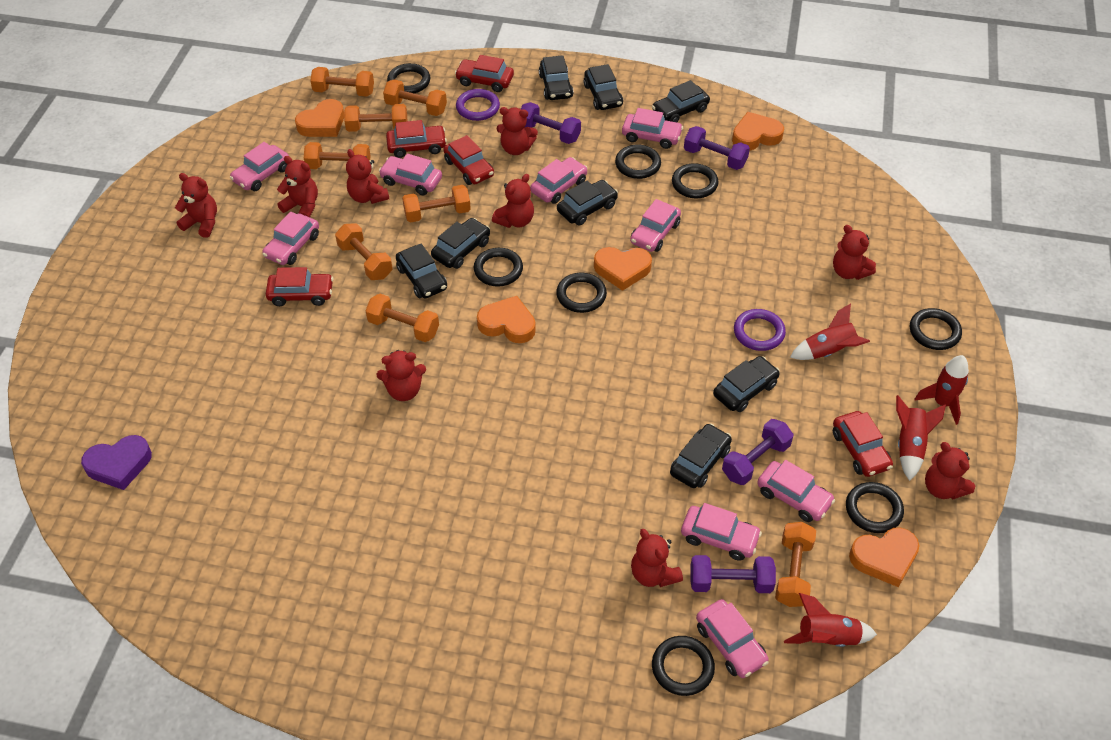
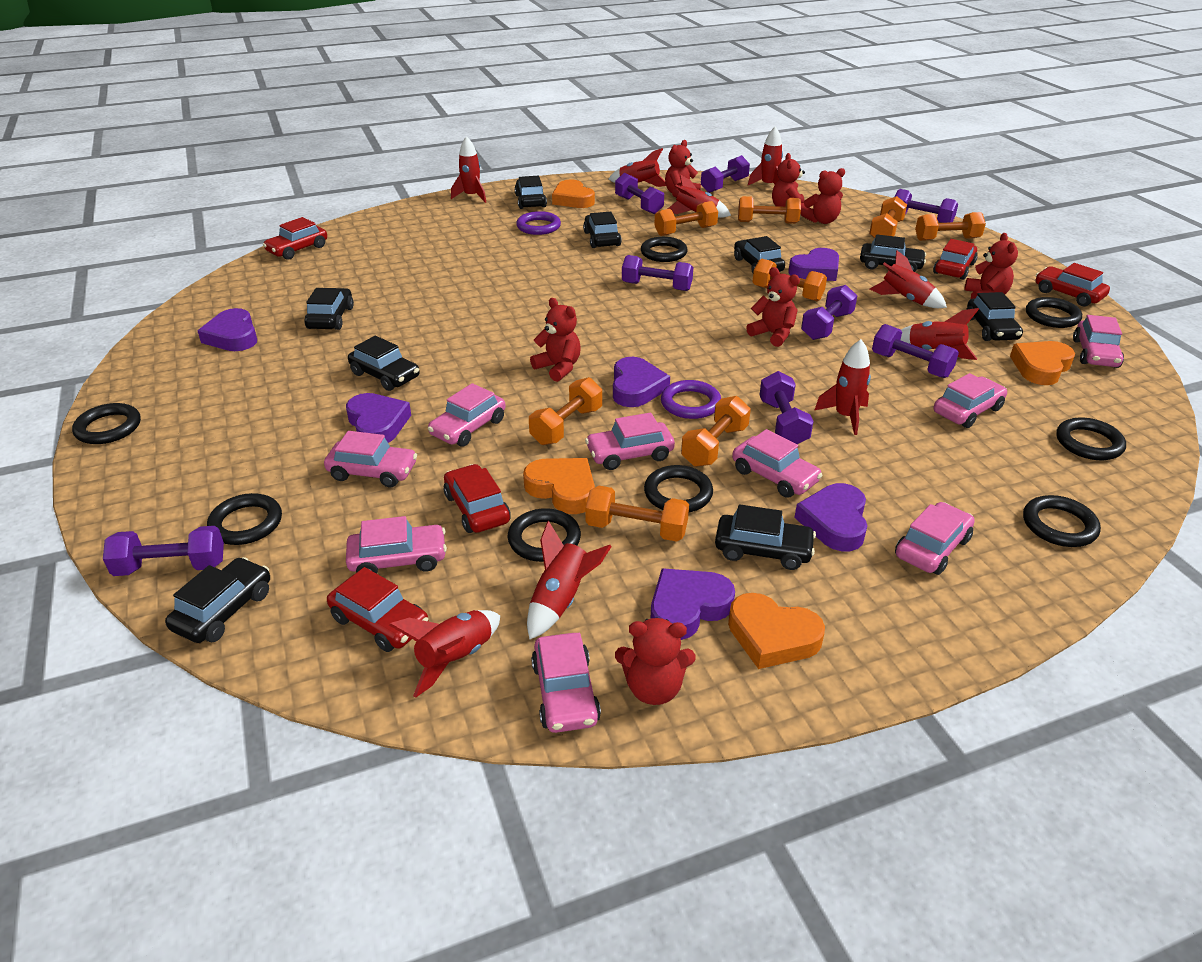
black car: 8 -> 9
orange heart: 5 -> 4
purple dumbbell: 4 -> 8
purple heart: 1 -> 6
red rocket: 4 -> 9
red teddy bear: 9 -> 7

